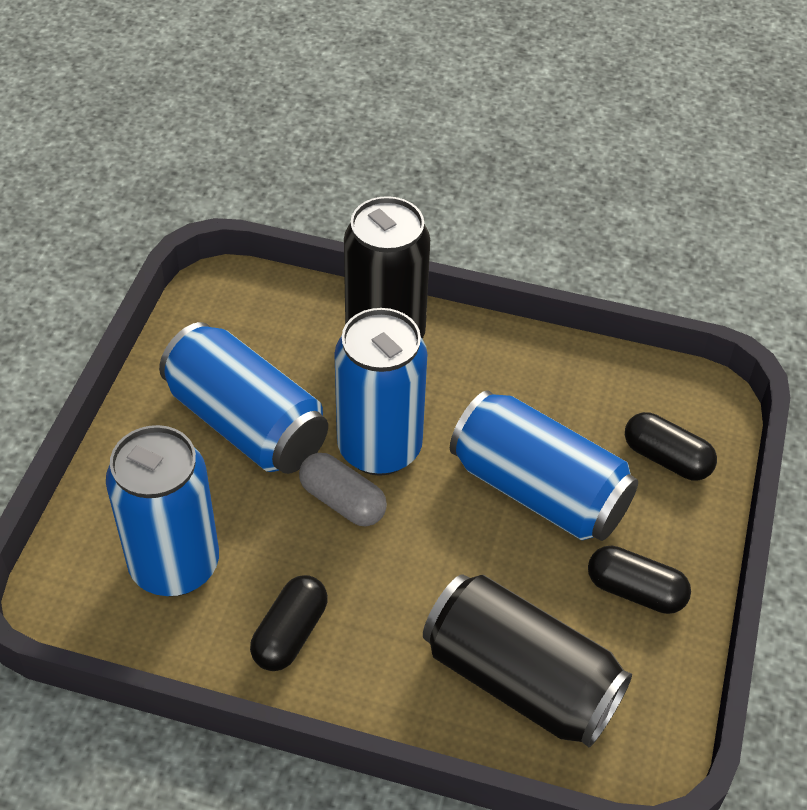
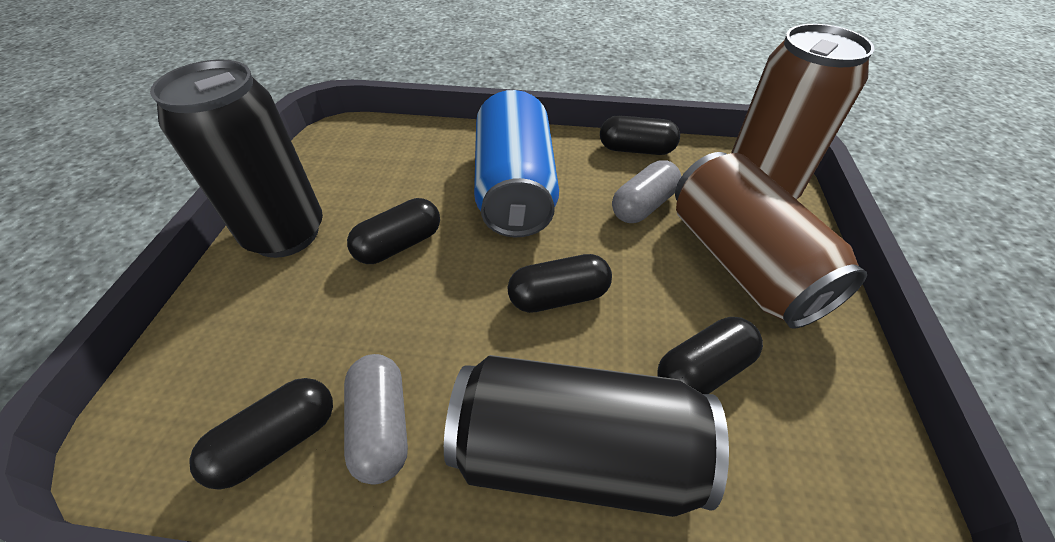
black capsule: 3 -> 5
blue can: 4 -> 1
brown can: 0 -> 2
grey capsule: 1 -> 2

